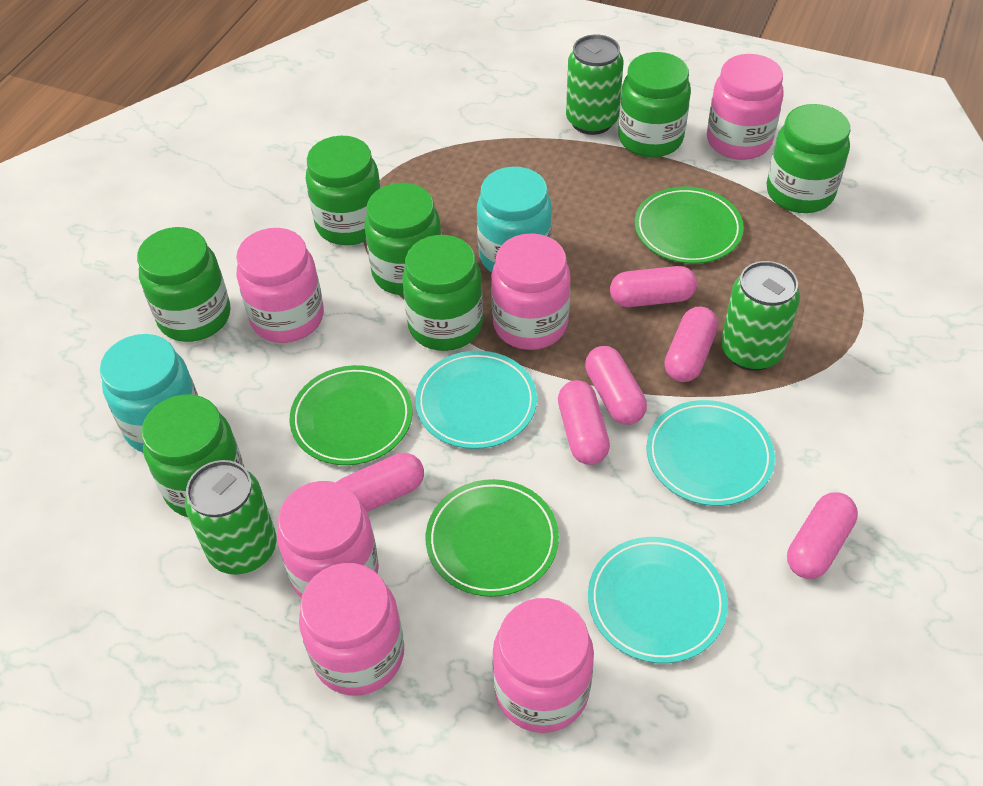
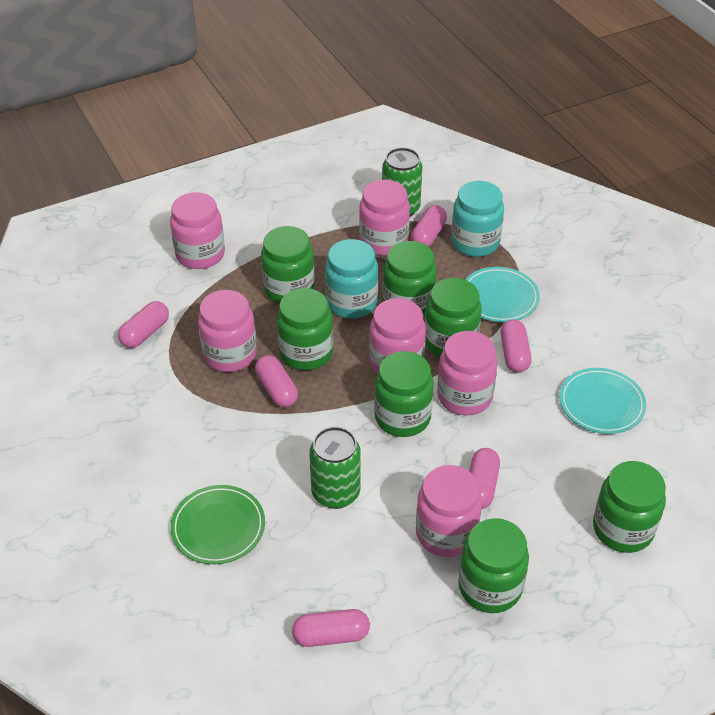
green can: 3 -> 2
green plate: 3 -> 1
turquoise plate: 3 -> 2

